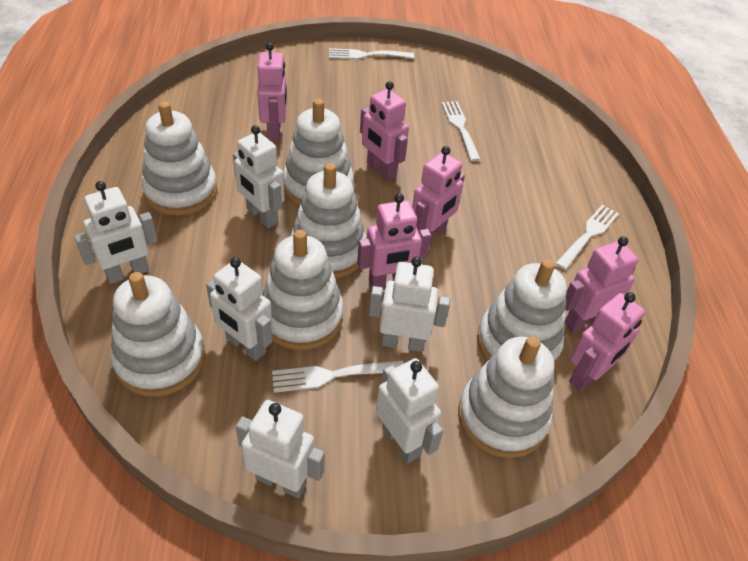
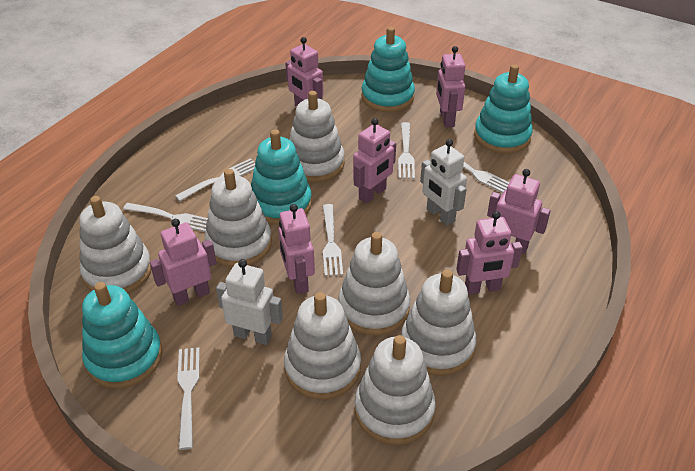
pink robot: 6 -> 7
turquoise stacking toy: 0 -> 4
white fork: 4 -> 6
white robot: 6 -> 2

